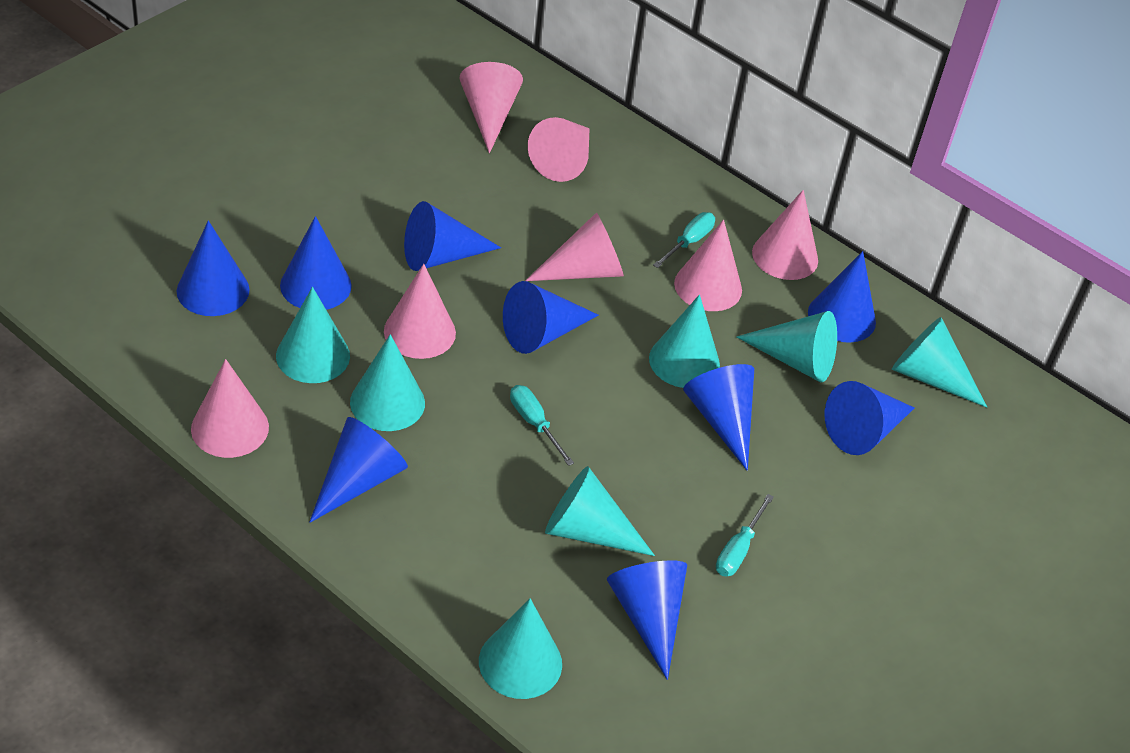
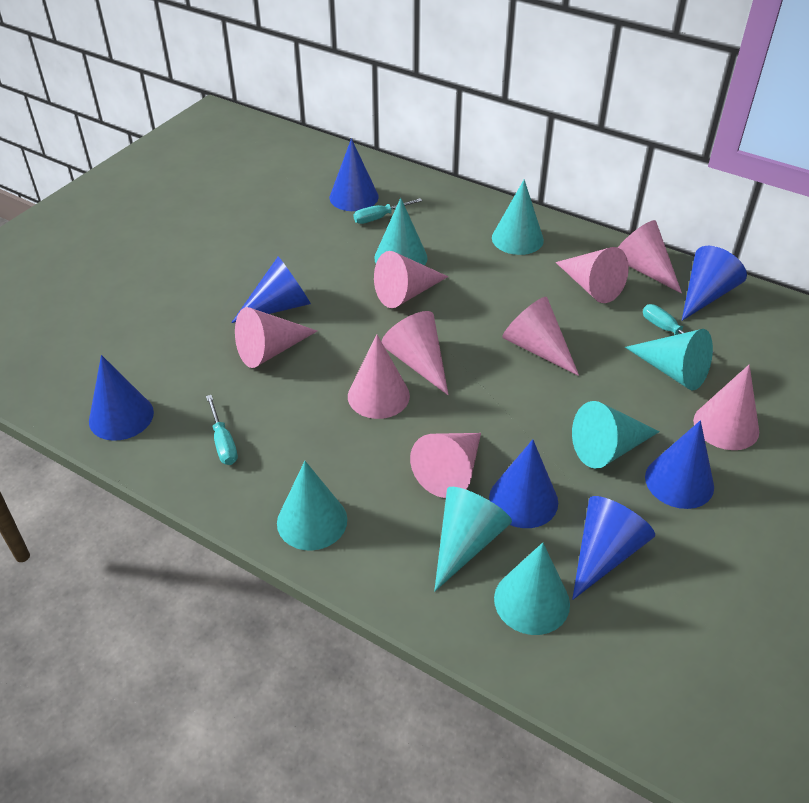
blue cone: 9 -> 7
pink cone: 7 -> 9

